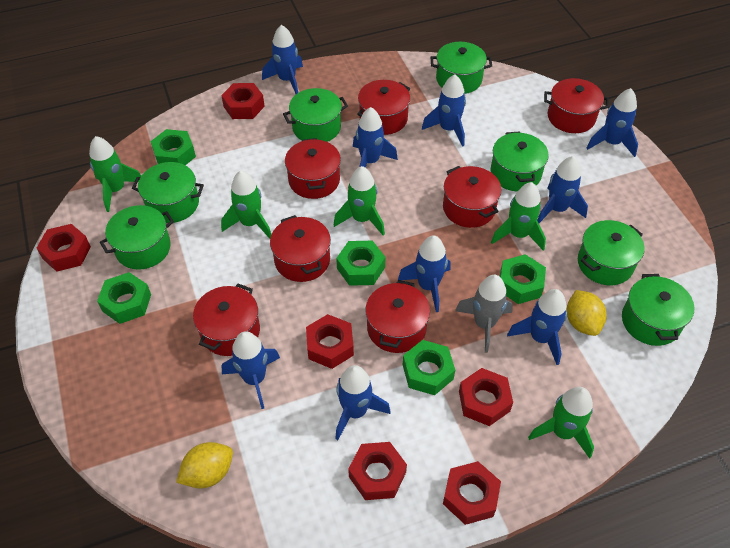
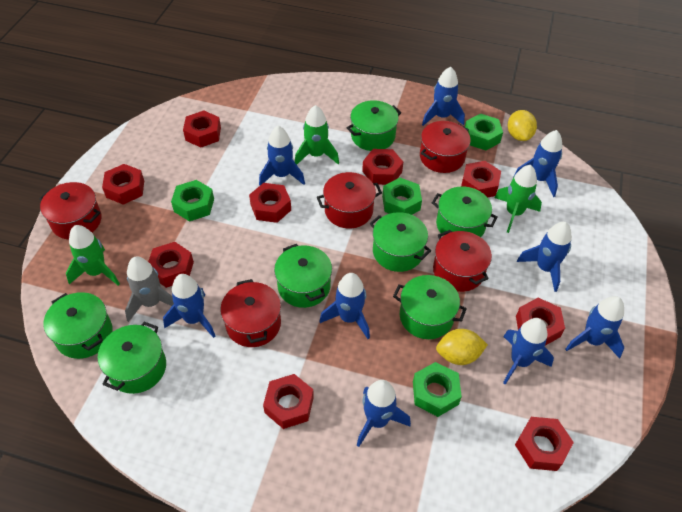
green nut: 5 -> 4
green rocket: 5 -> 3
red nut: 6 -> 9
red pot: 7 -> 5

